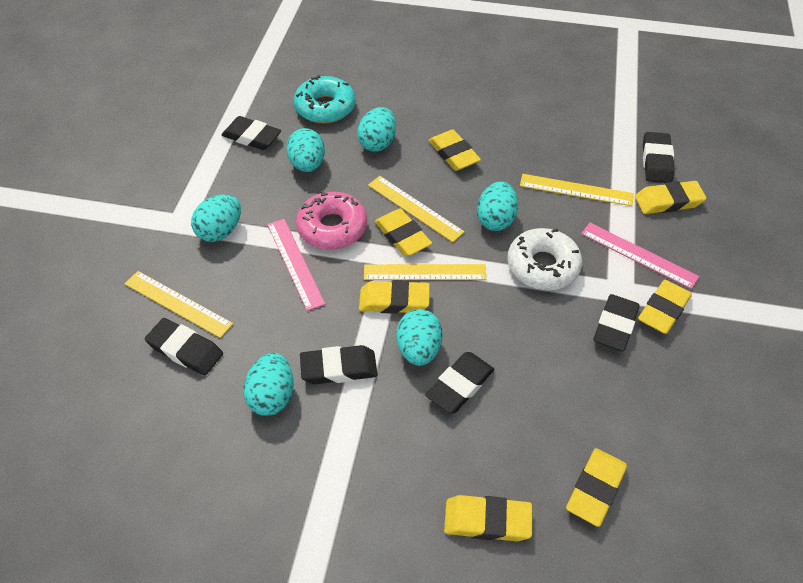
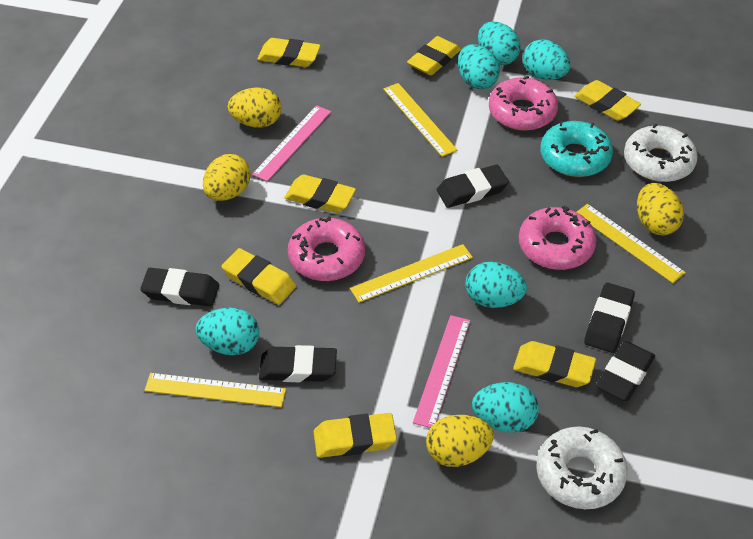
black eraser: 6 -> 5
pink donut: 1 -> 3
white donut: 1 -> 2
yellow egg: 0 -> 4

